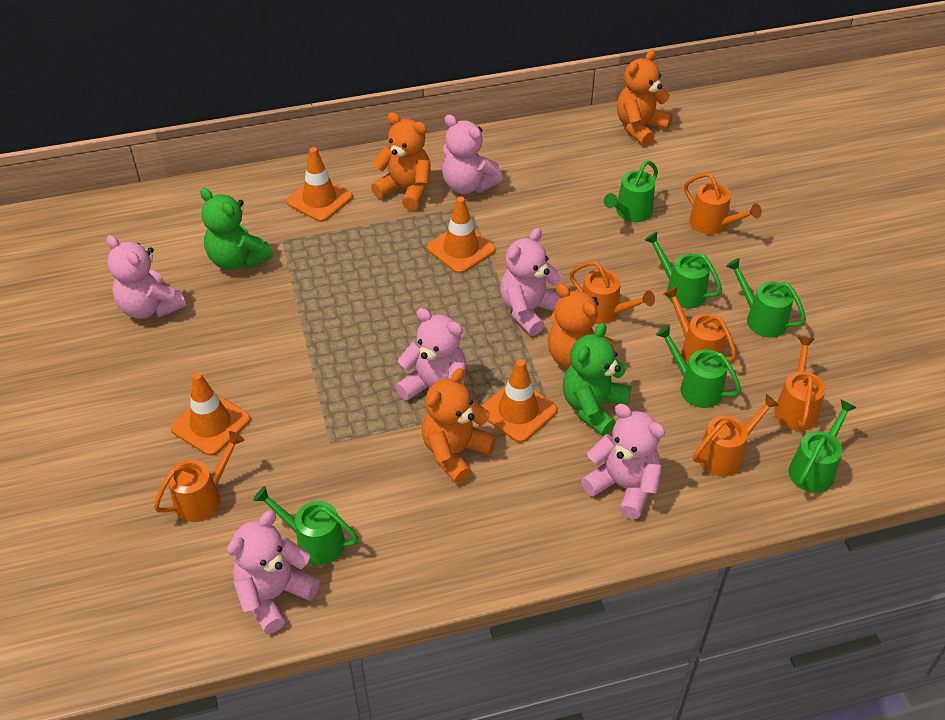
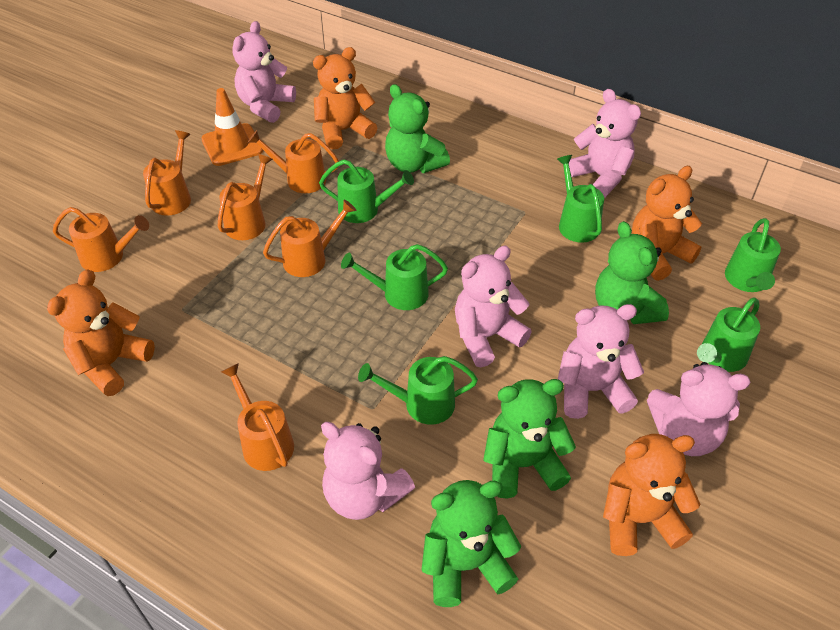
green teddy bear: 2 -> 4
orange traffic cone: 4 -> 1

